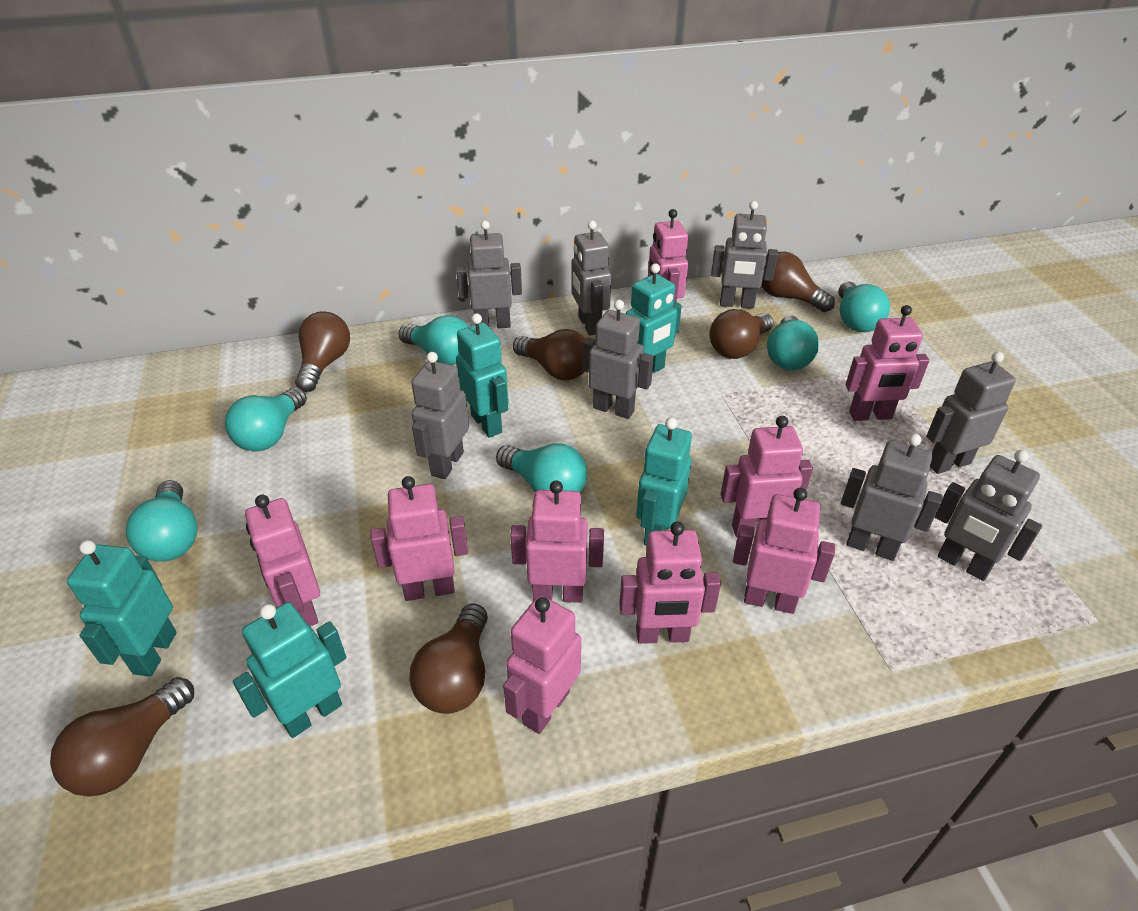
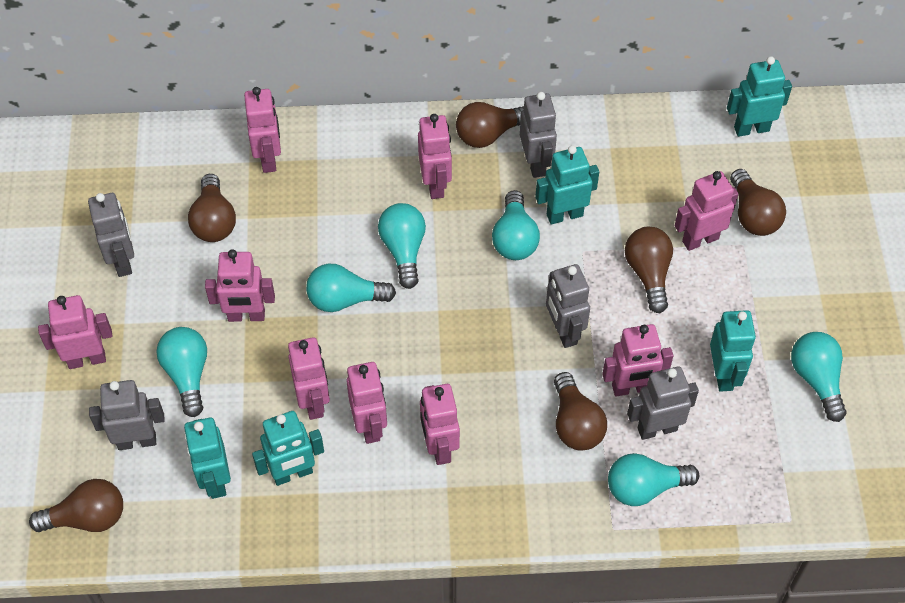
grey robot: 8 -> 5

